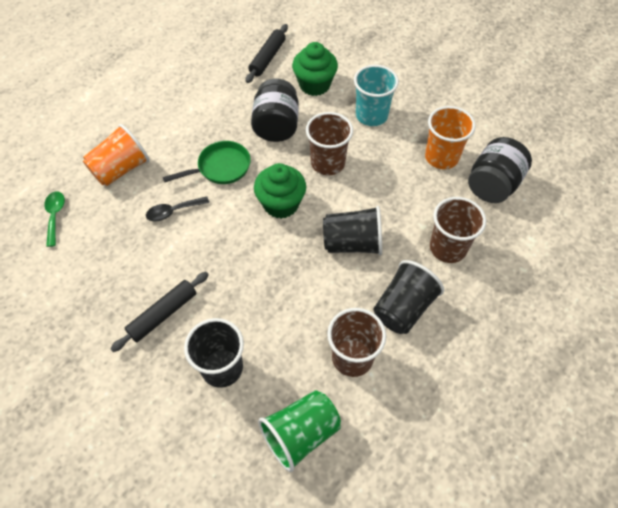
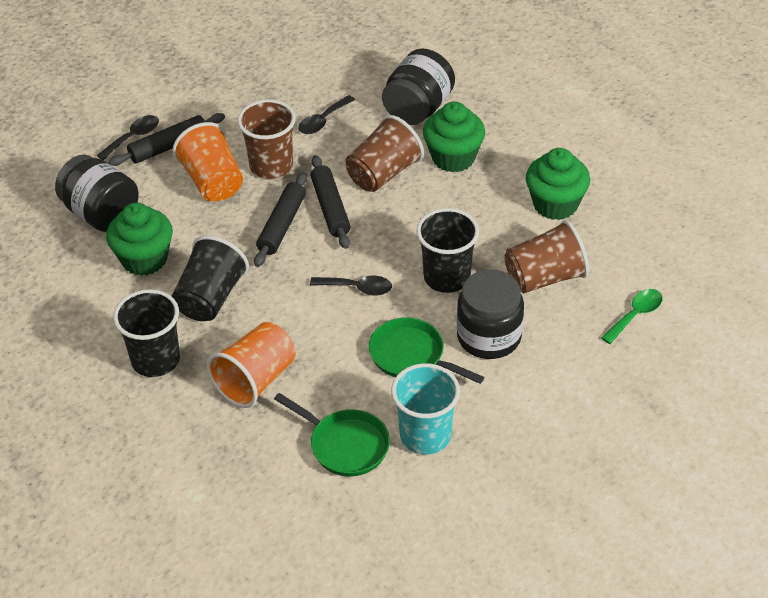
black jar: 2 -> 3
black rolling pin: 2 -> 3
black spoon: 1 -> 3
green cup: 1 -> 0
green cupcake: 2 -> 3
green pan: 1 -> 2

